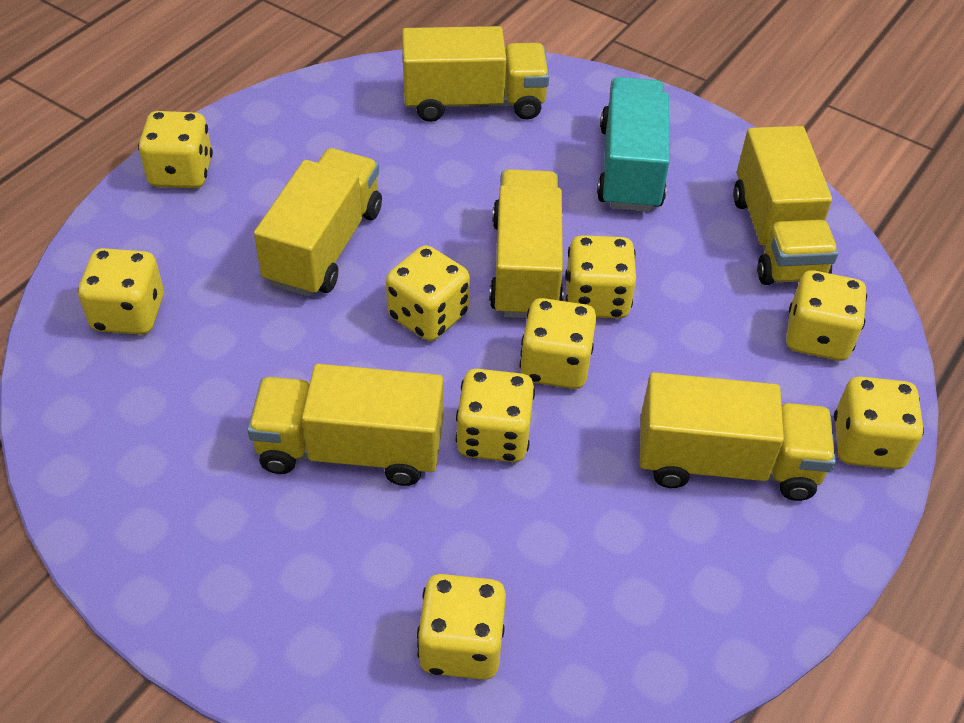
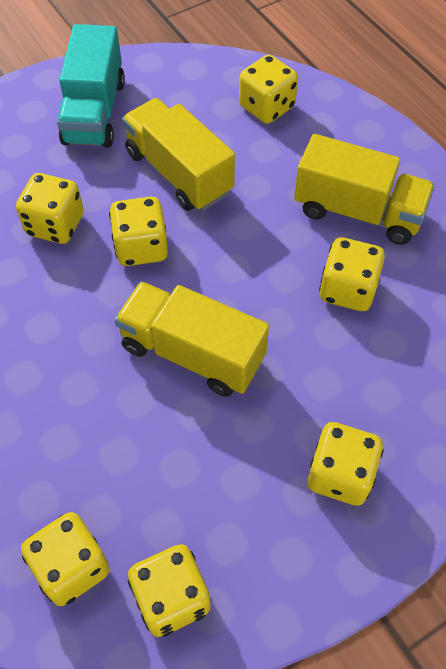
yellow dice: 9 -> 7
yellow truck: 6 -> 3

